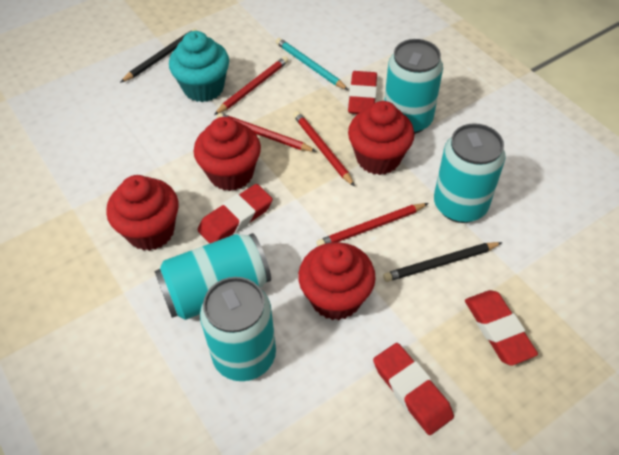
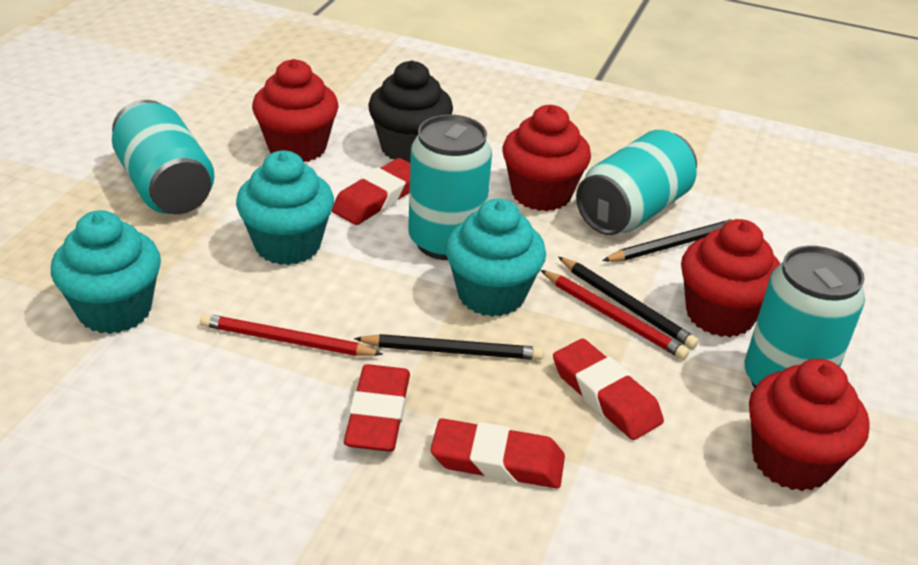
black cupcake: 0 -> 1
black pencil: 2 -> 3
red pencil: 4 -> 2
turquoise cupcake: 1 -> 3
turquoise pencil: 1 -> 0

